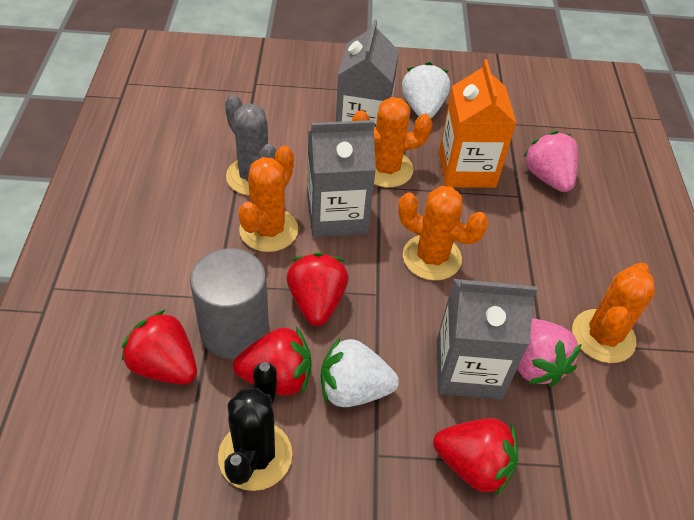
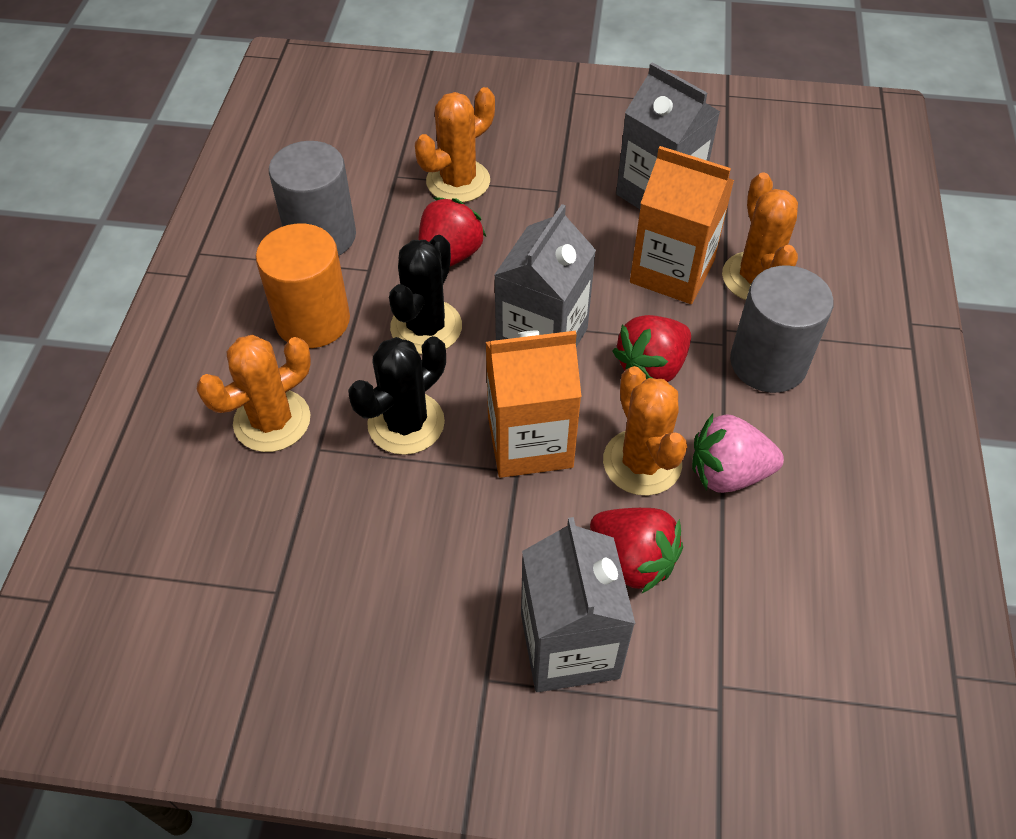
black cactus: 1 -> 2
grey cactus: 1 -> 0
grey cylinder: 1 -> 2
orange carton: 1 -> 2
orange cylinder: 0 -> 1
pink strawberry: 2 -> 1
red strawberry: 4 -> 3
white strawberry: 2 -> 0

